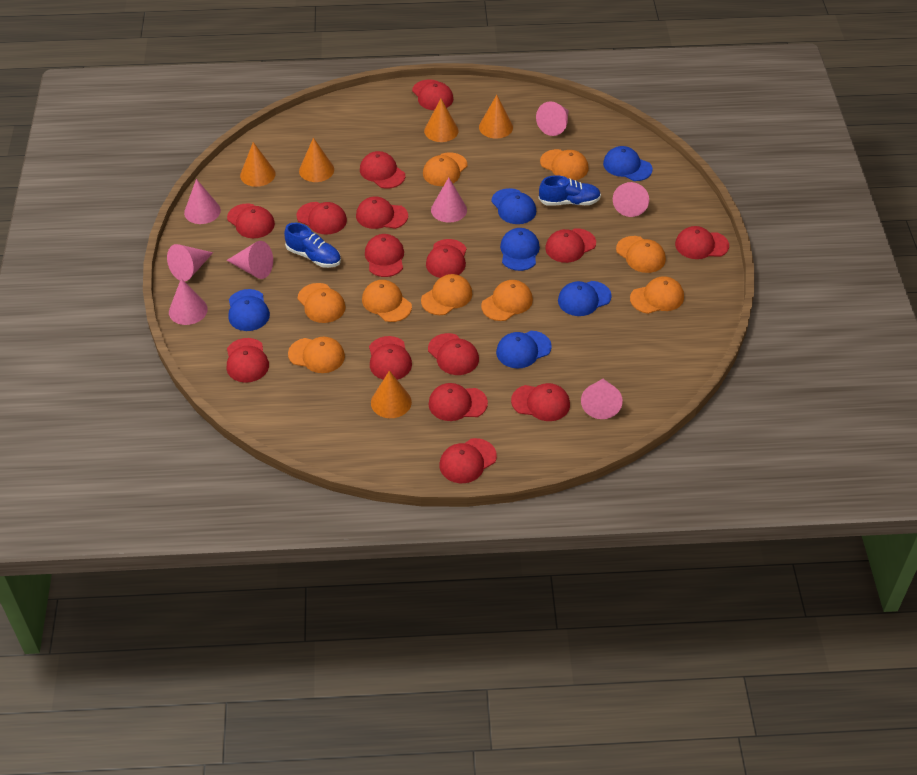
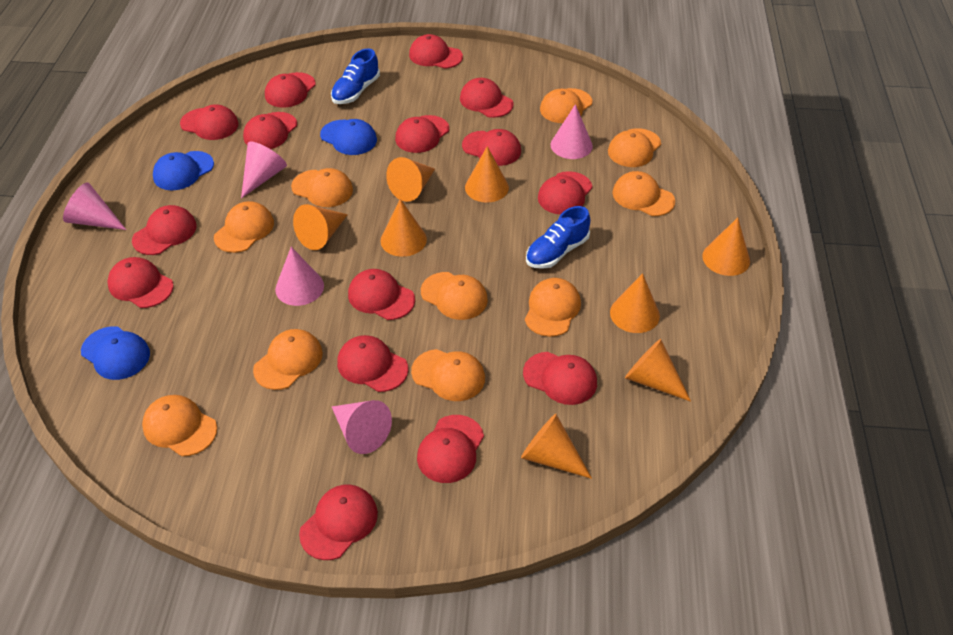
blue cap: 6 -> 3
orange cap: 9 -> 10
orange cone: 5 -> 8
pink cone: 8 -> 5

